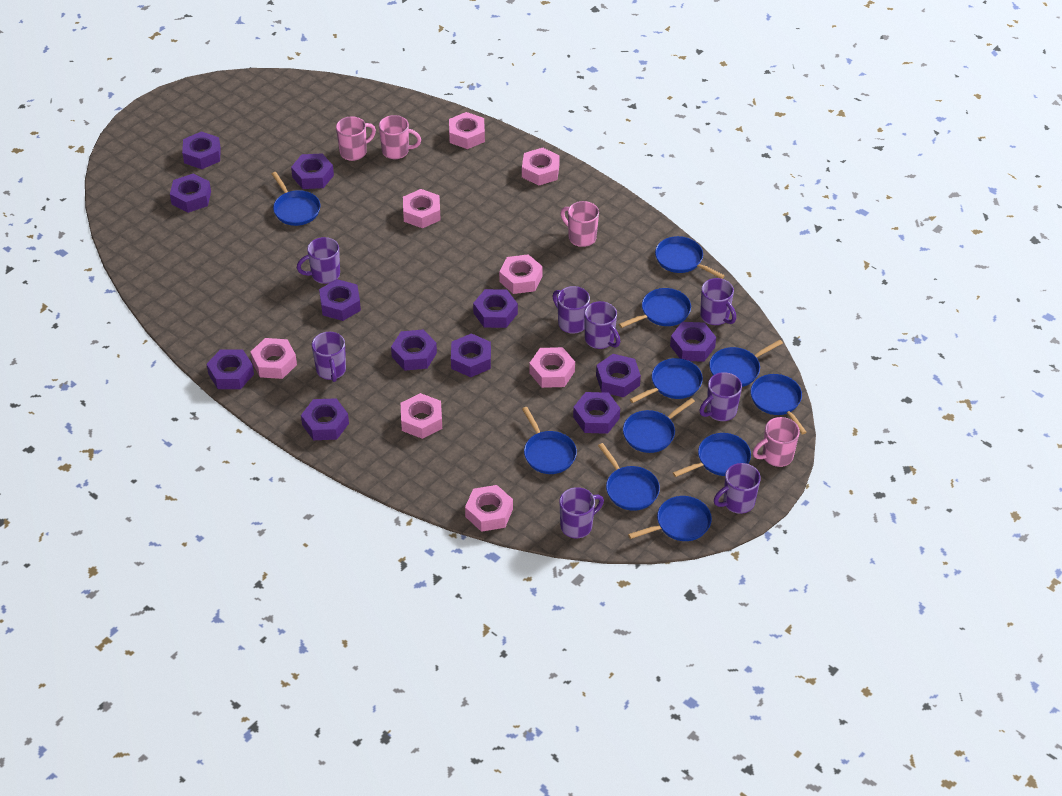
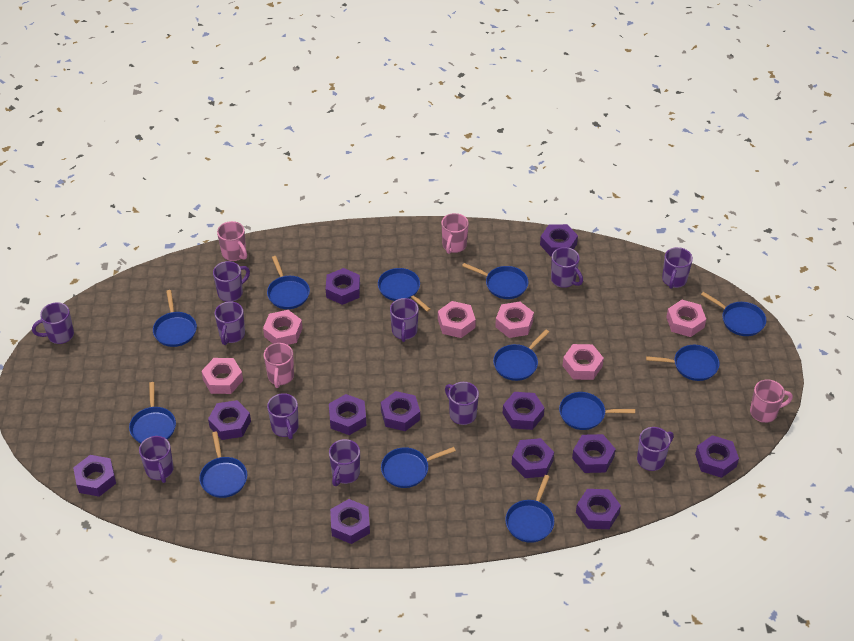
blue pan: 11 -> 12
pink nut: 8 -> 6
purple mug: 8 -> 11

